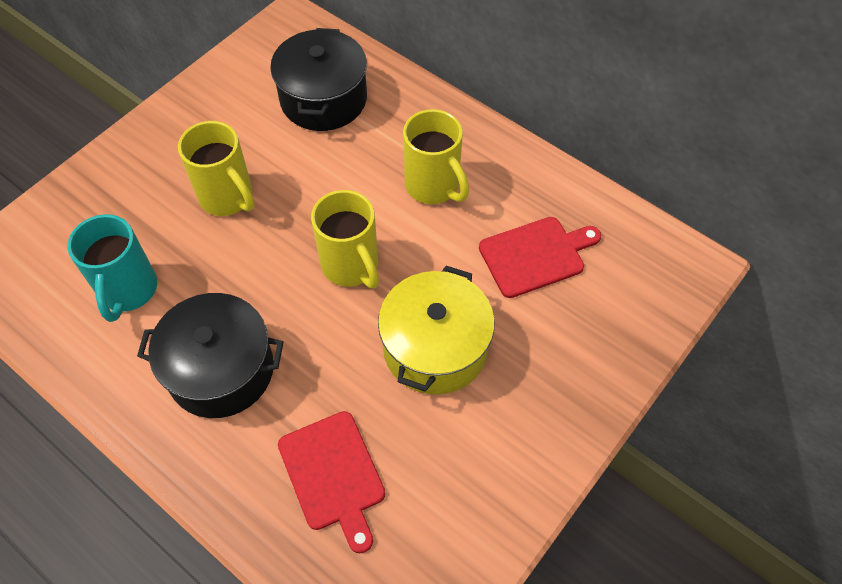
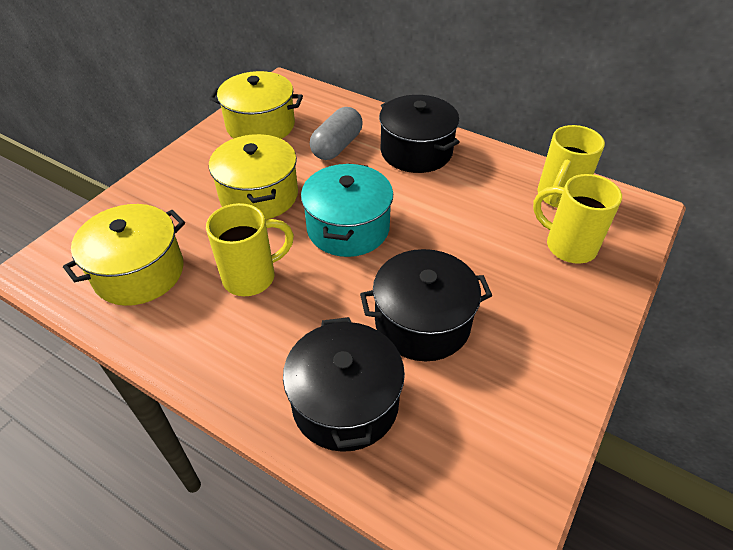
black pot: 2 -> 3
grey capsule: 0 -> 1
red cutting board: 2 -> 0
turquoise mug: 1 -> 0
turquoise pot: 0 -> 1
yellow pot: 1 -> 3

